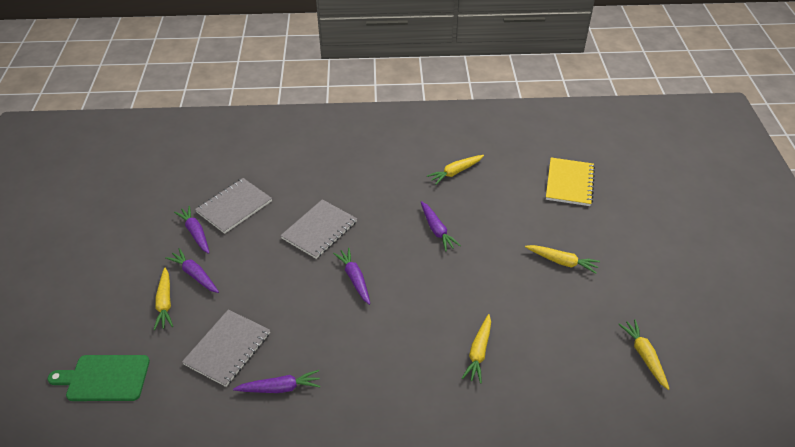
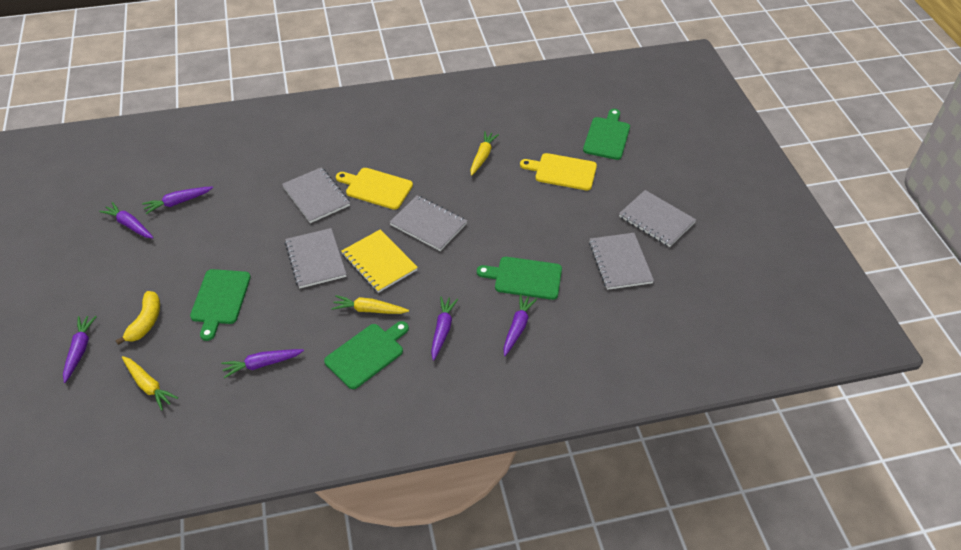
green cutting board: 1 -> 4
grey notebook: 3 -> 5
purple carrot: 5 -> 6
yellow banana: 0 -> 1
yellow carrot: 5 -> 3
yellow cutting board: 0 -> 2

